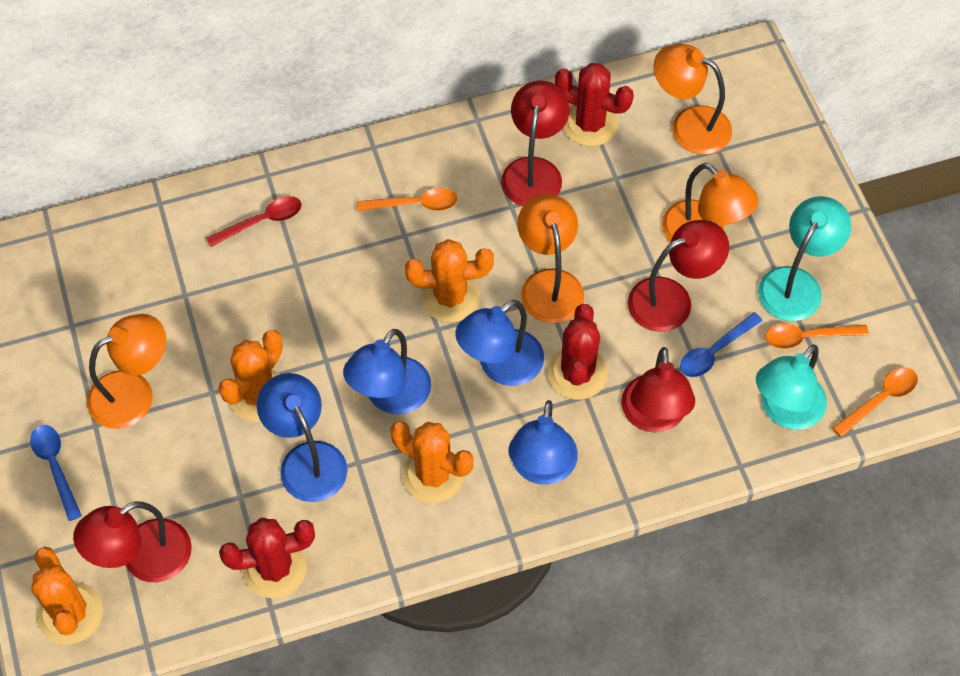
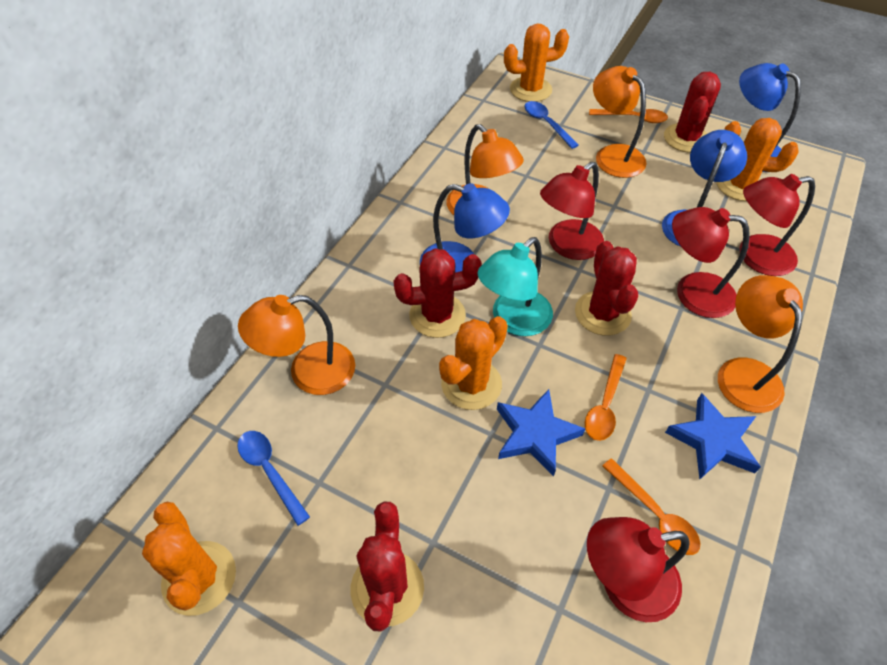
blue lamp: 4 -> 3
blue star: 0 -> 2
red cactus: 3 -> 4
red spoon: 1 -> 0
turquoise lamp: 2 -> 1

